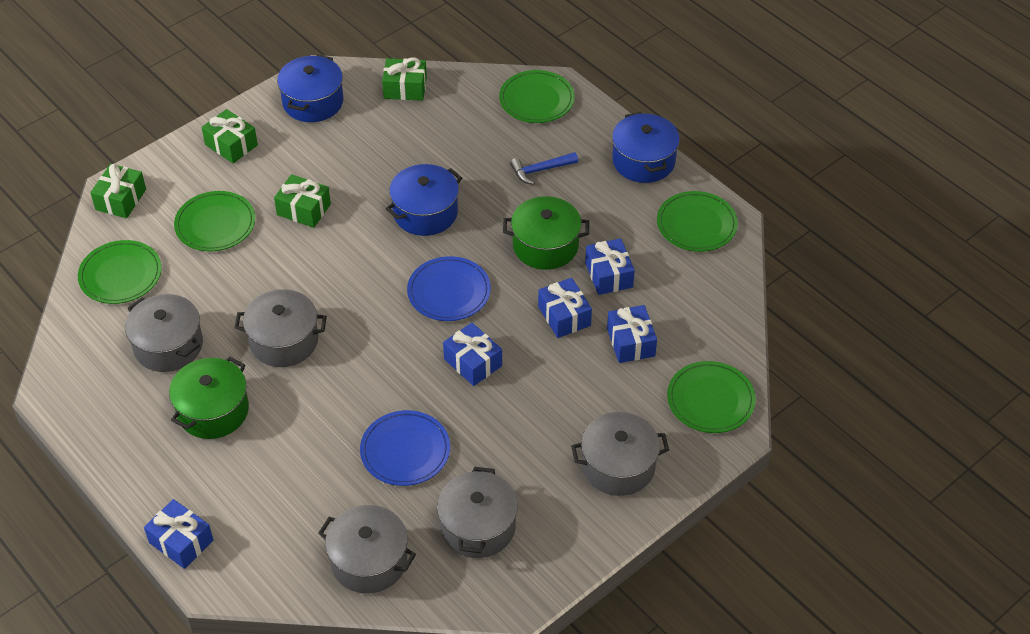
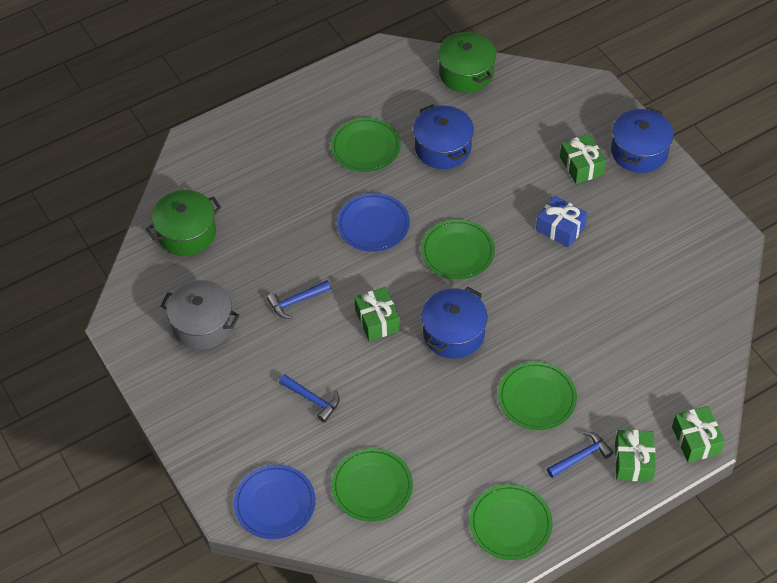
blue gift: 5 -> 1
blue hammer: 1 -> 3
grey pot: 5 -> 1

